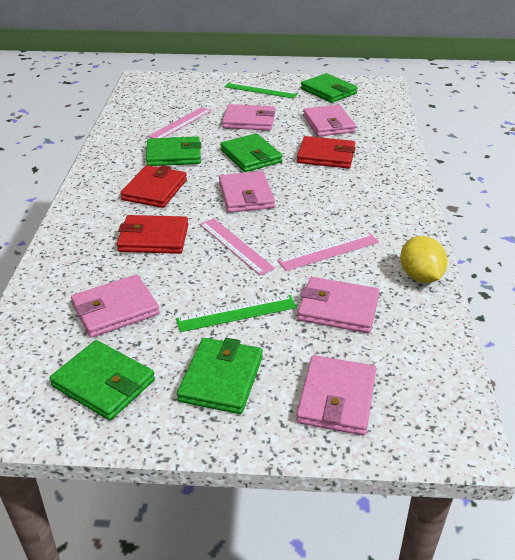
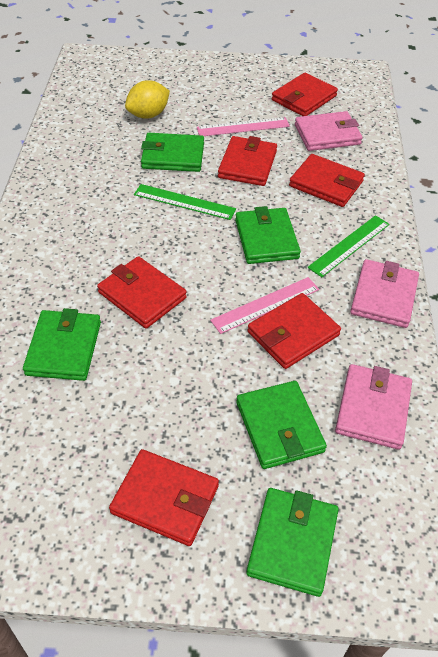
pink ruler: 3 -> 2
pink wallet: 6 -> 3
red wallet: 3 -> 6

